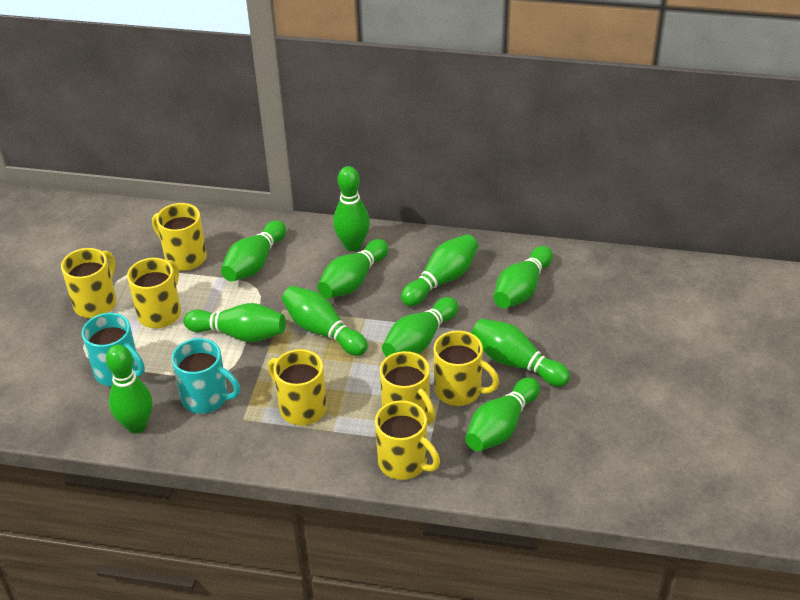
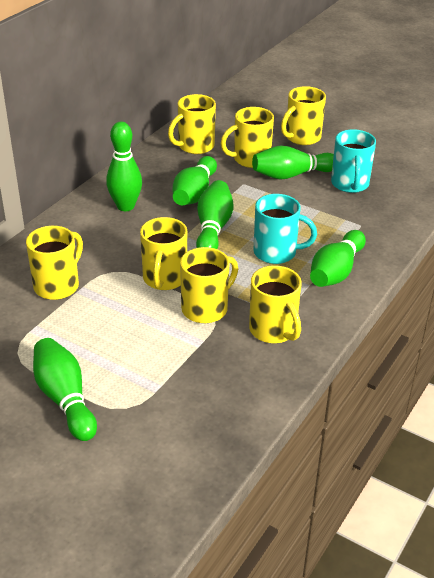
green bowling pin: 11 -> 6

